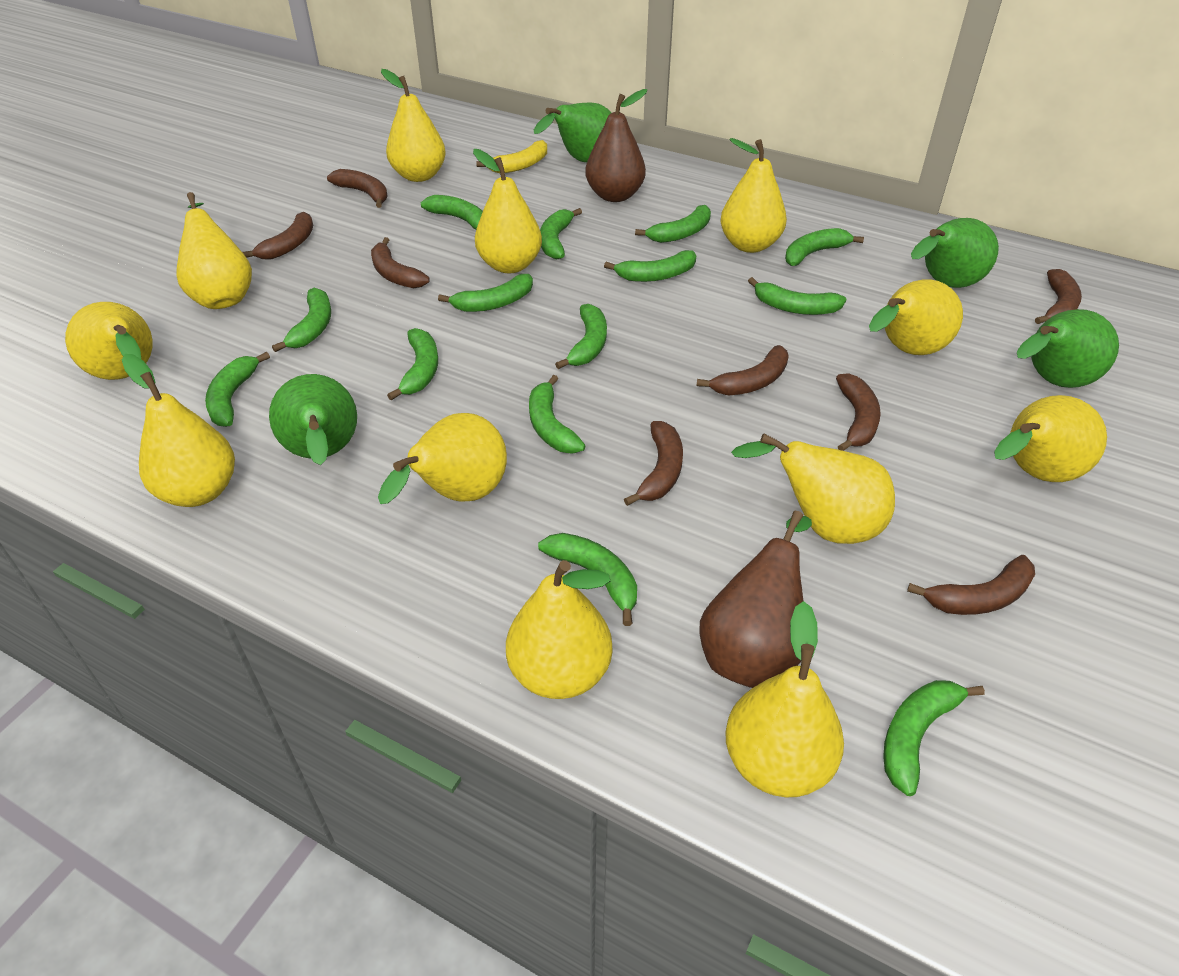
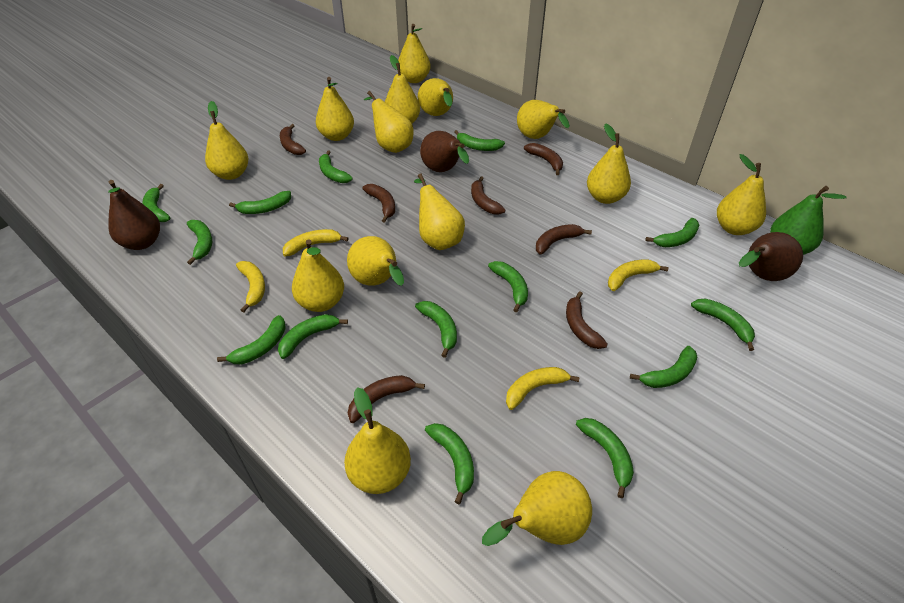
brown banana: 8 -> 7
brown pear: 2 -> 3
green pear: 4 -> 1
yellow banana: 1 -> 4
yellow pear: 12 -> 14

